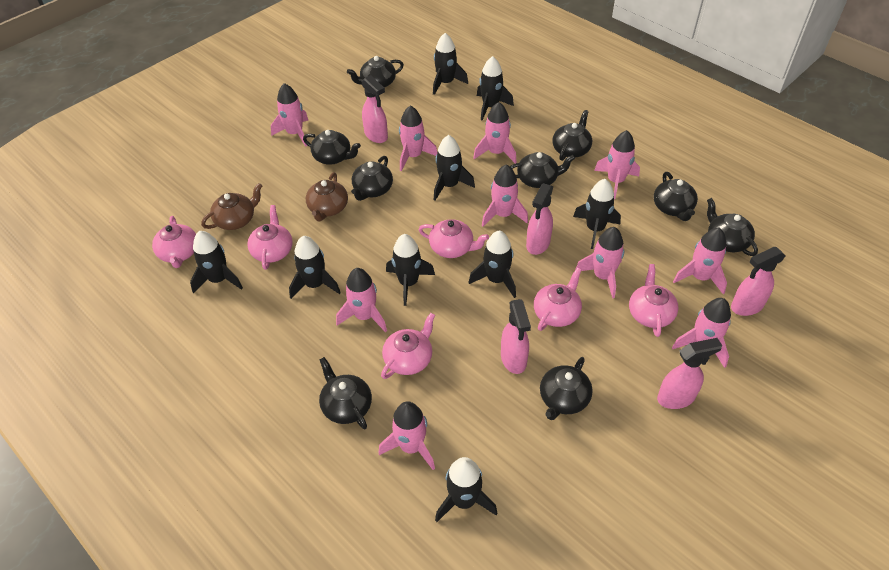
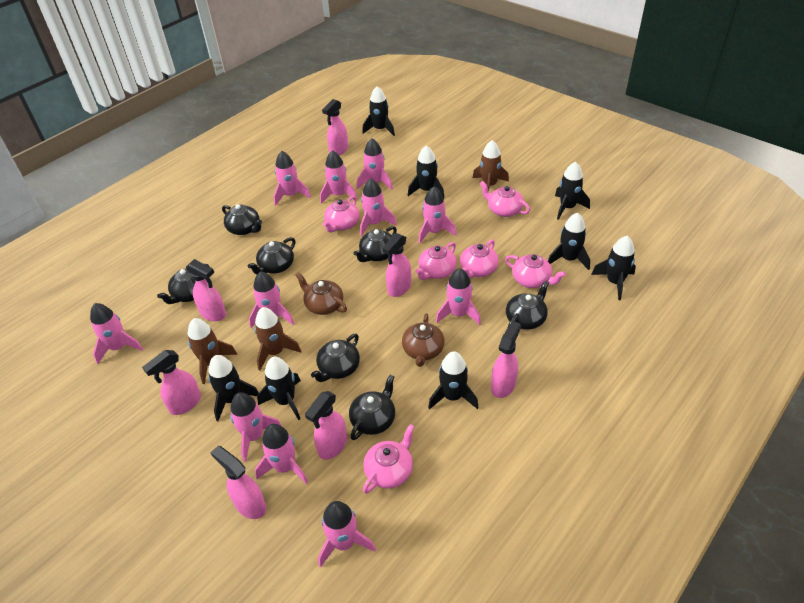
black rocket: 9 -> 8
black teapot: 9 -> 7
brown rocket: 0 -> 3
pink rocket: 10 -> 11
pink spray bottle: 5 -> 7

